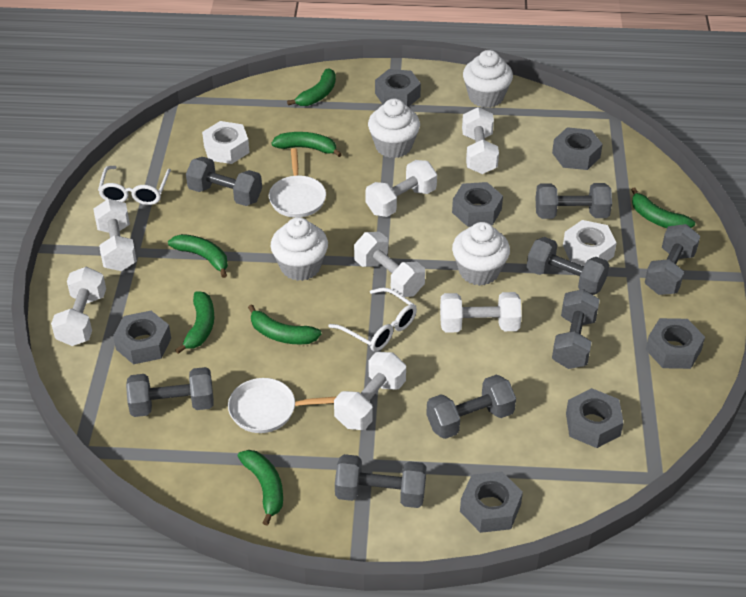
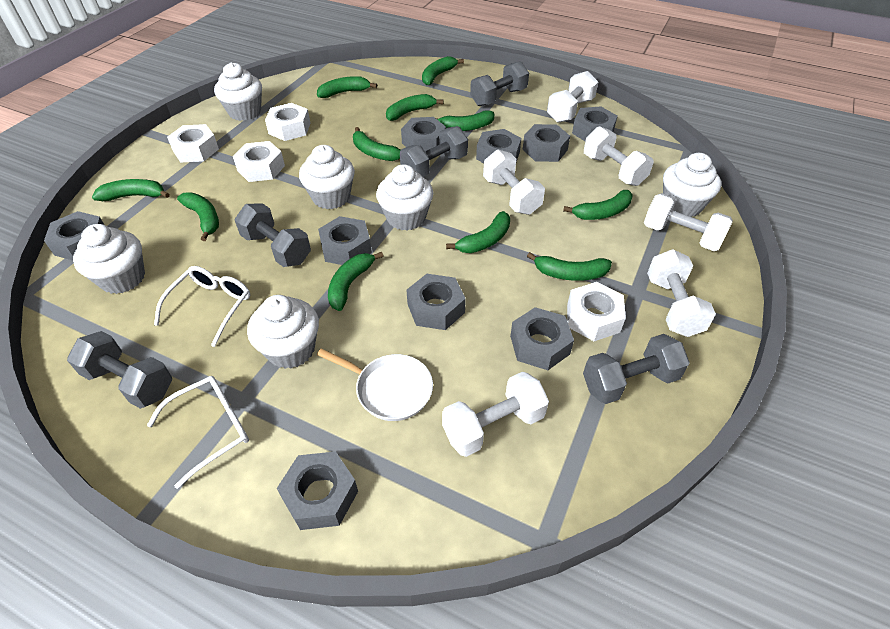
green banana: 7 -> 11
grey dumbbell: 8 -> 5
grey nut: 7 -> 9
white cupcake: 4 -> 6
white dumbbell: 7 -> 6
white nut: 2 -> 4
white pan: 2 -> 1

